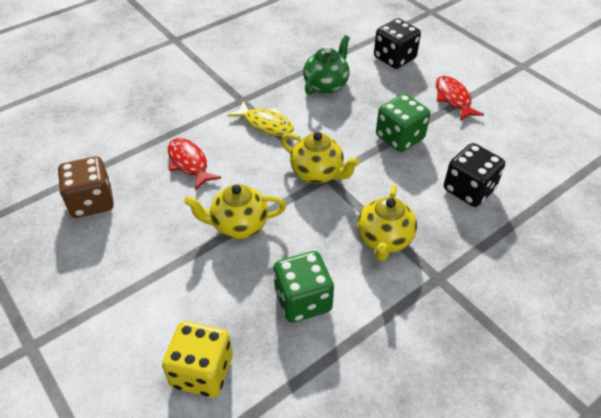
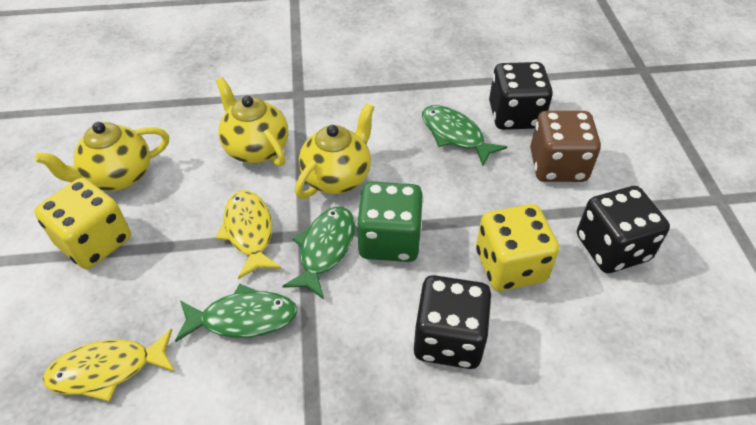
black dice: 2 -> 3
green dice: 2 -> 1
green fish: 0 -> 3
green teapot: 1 -> 0
red fish: 2 -> 0
yellow dice: 1 -> 2
yellow fish: 1 -> 2

